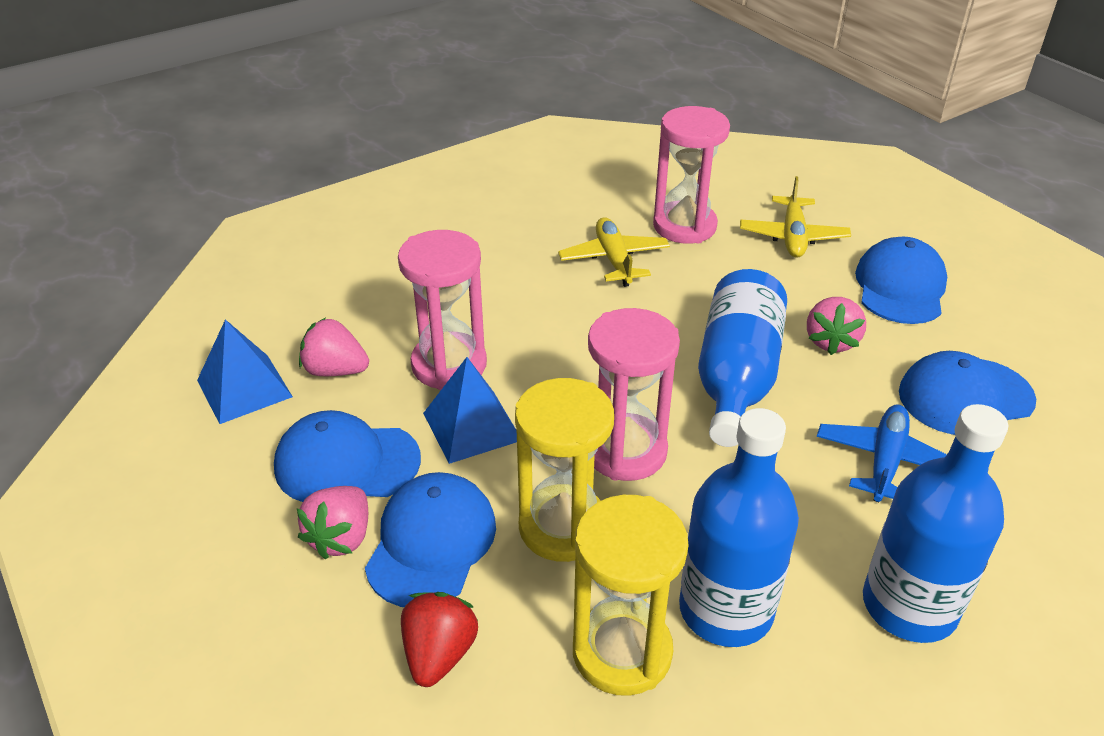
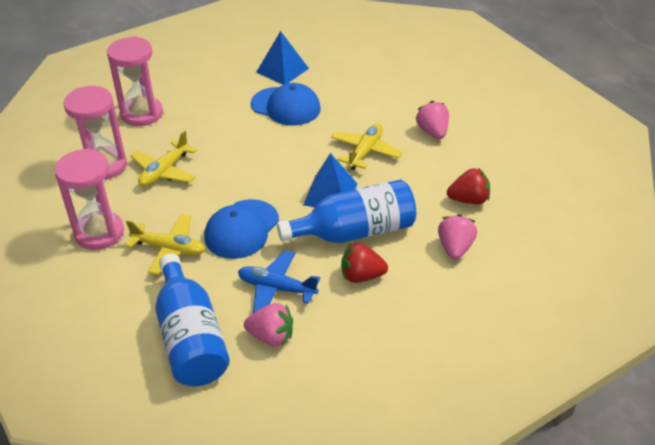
blue bottle: 3 -> 2
blue cap: 4 -> 2
red strawberry: 1 -> 2
yellow hourglass: 2 -> 0
yellow plane: 2 -> 3

